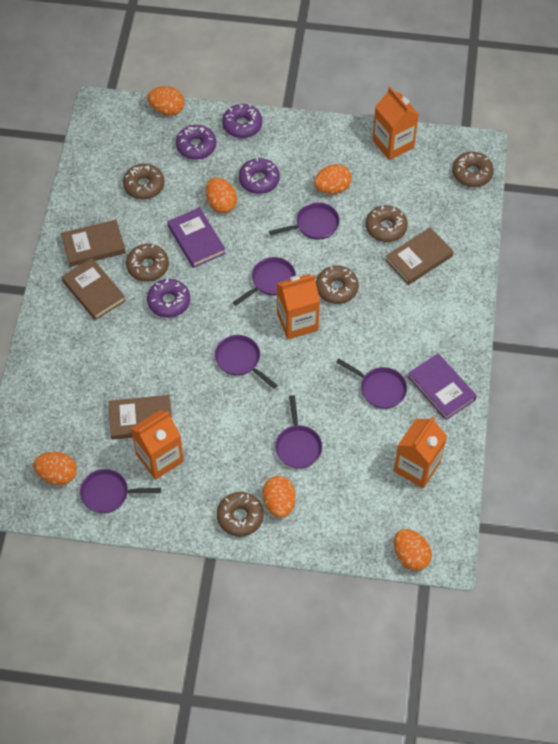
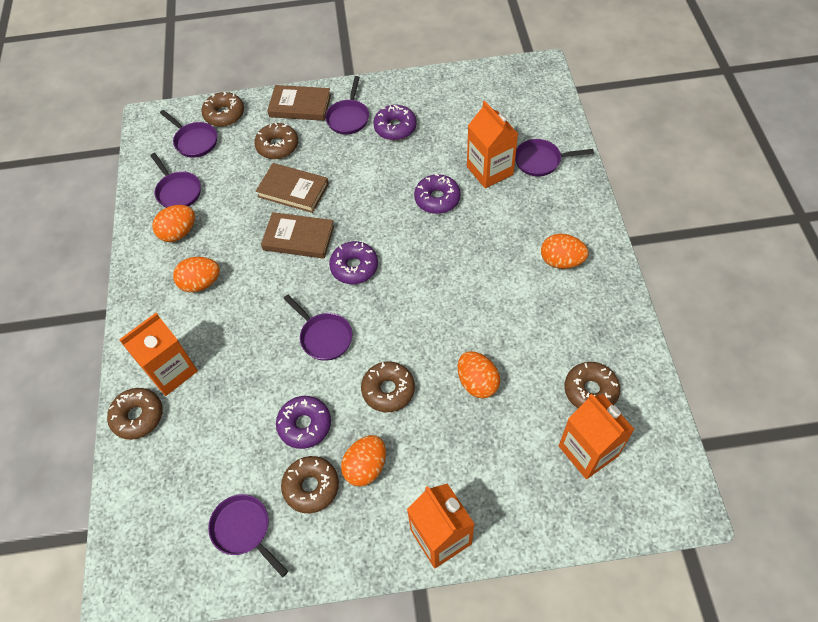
brown book: 4 -> 3
orange egg: 6 -> 5
purple book: 2 -> 0

